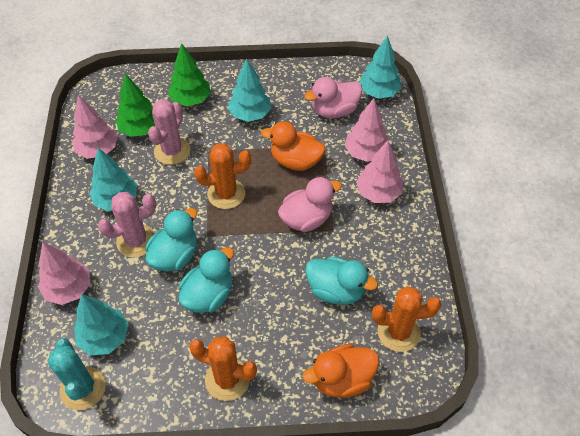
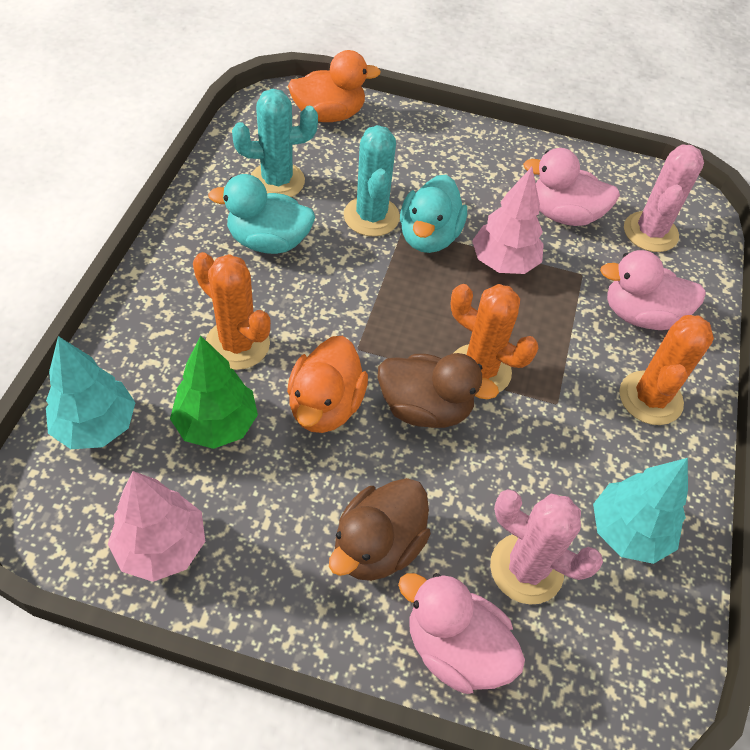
brown duck: 0 -> 2
green tree: 2 -> 1
pink duck: 2 -> 3
pink tree: 4 -> 2
turquoise cactus: 1 -> 2
turquoise duck: 3 -> 2
turquoise tree: 4 -> 2

